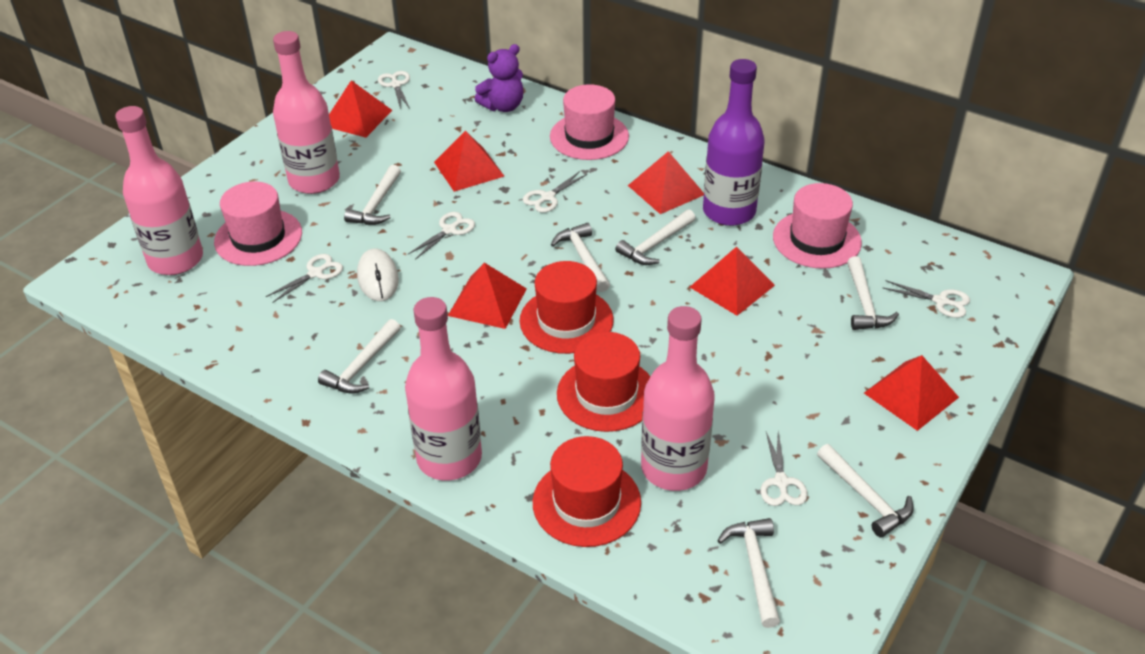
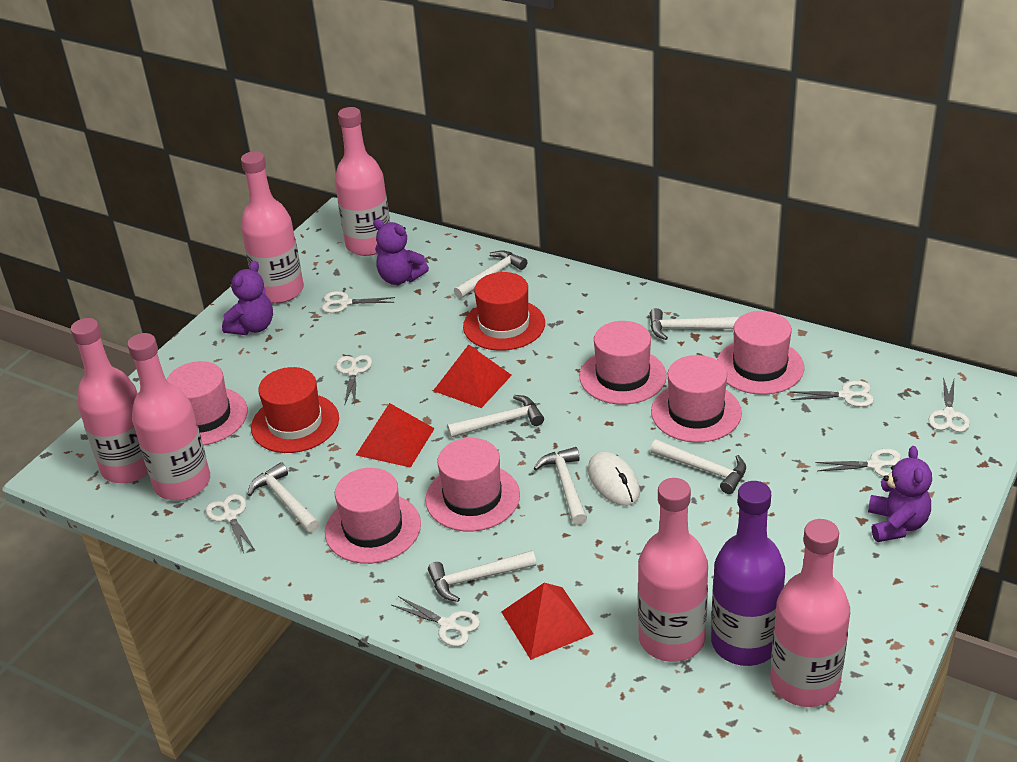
pink bottle: 4 -> 6
pink hat: 3 -> 6
purple teddy bear: 1 -> 3
red hat: 3 -> 2
red pyramid: 6 -> 3
white scissors: 6 -> 7

